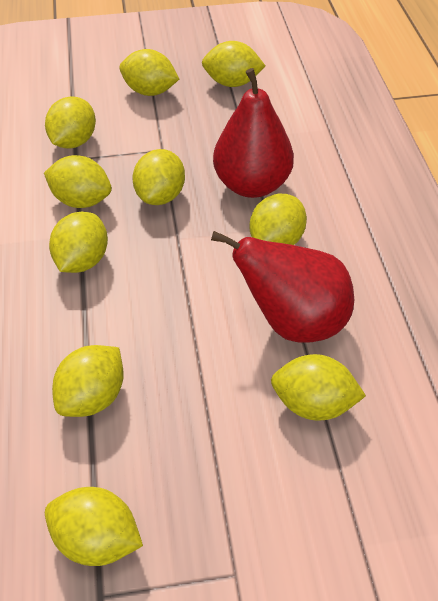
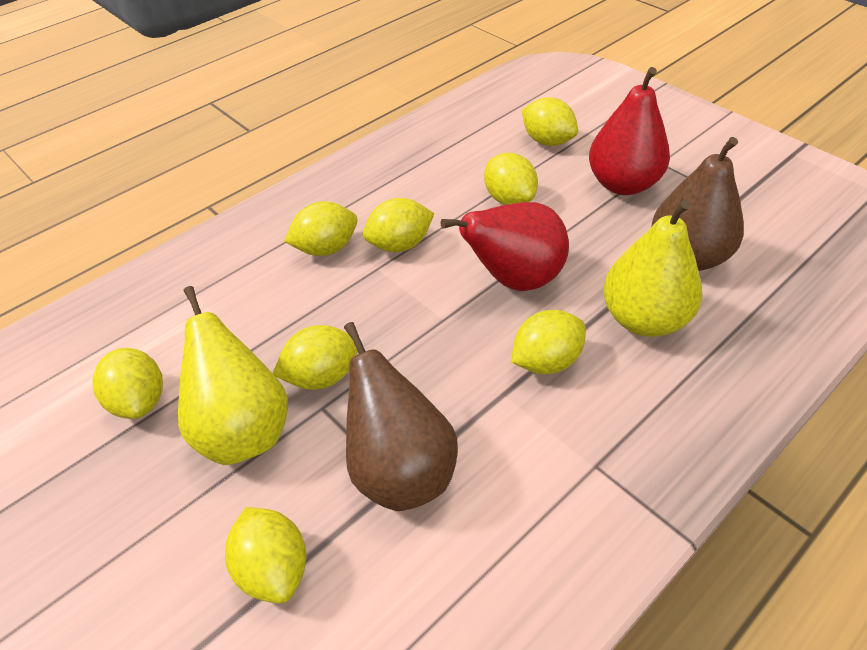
brown pear: 0 -> 2
yellow lemon: 10 -> 8
yellow pear: 0 -> 2

